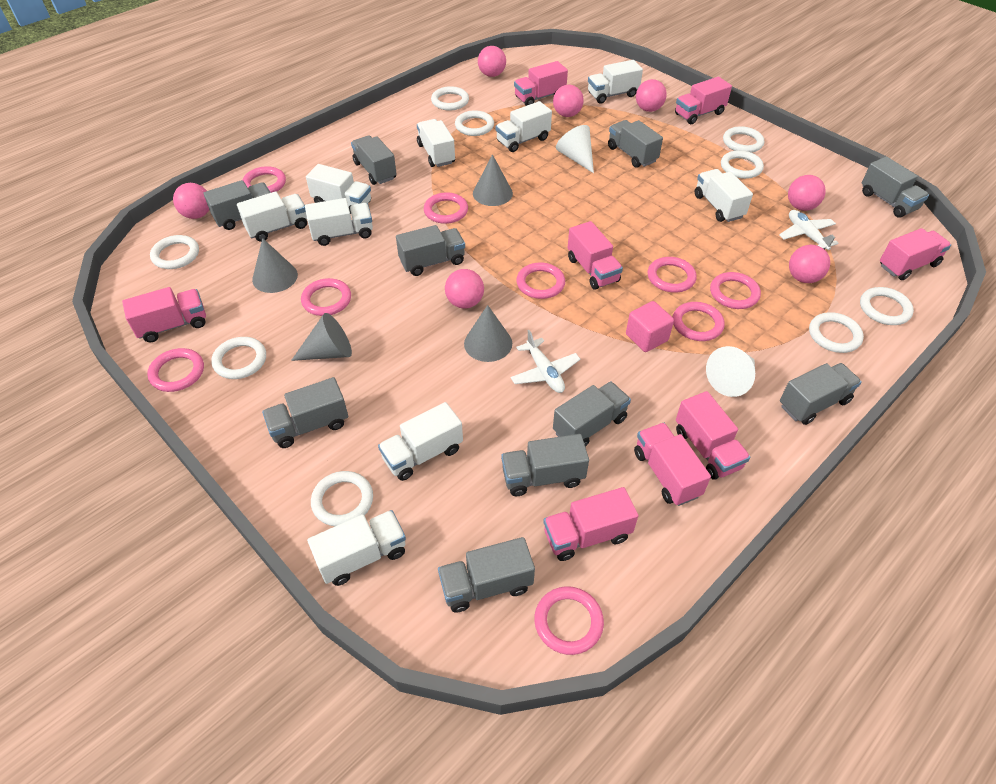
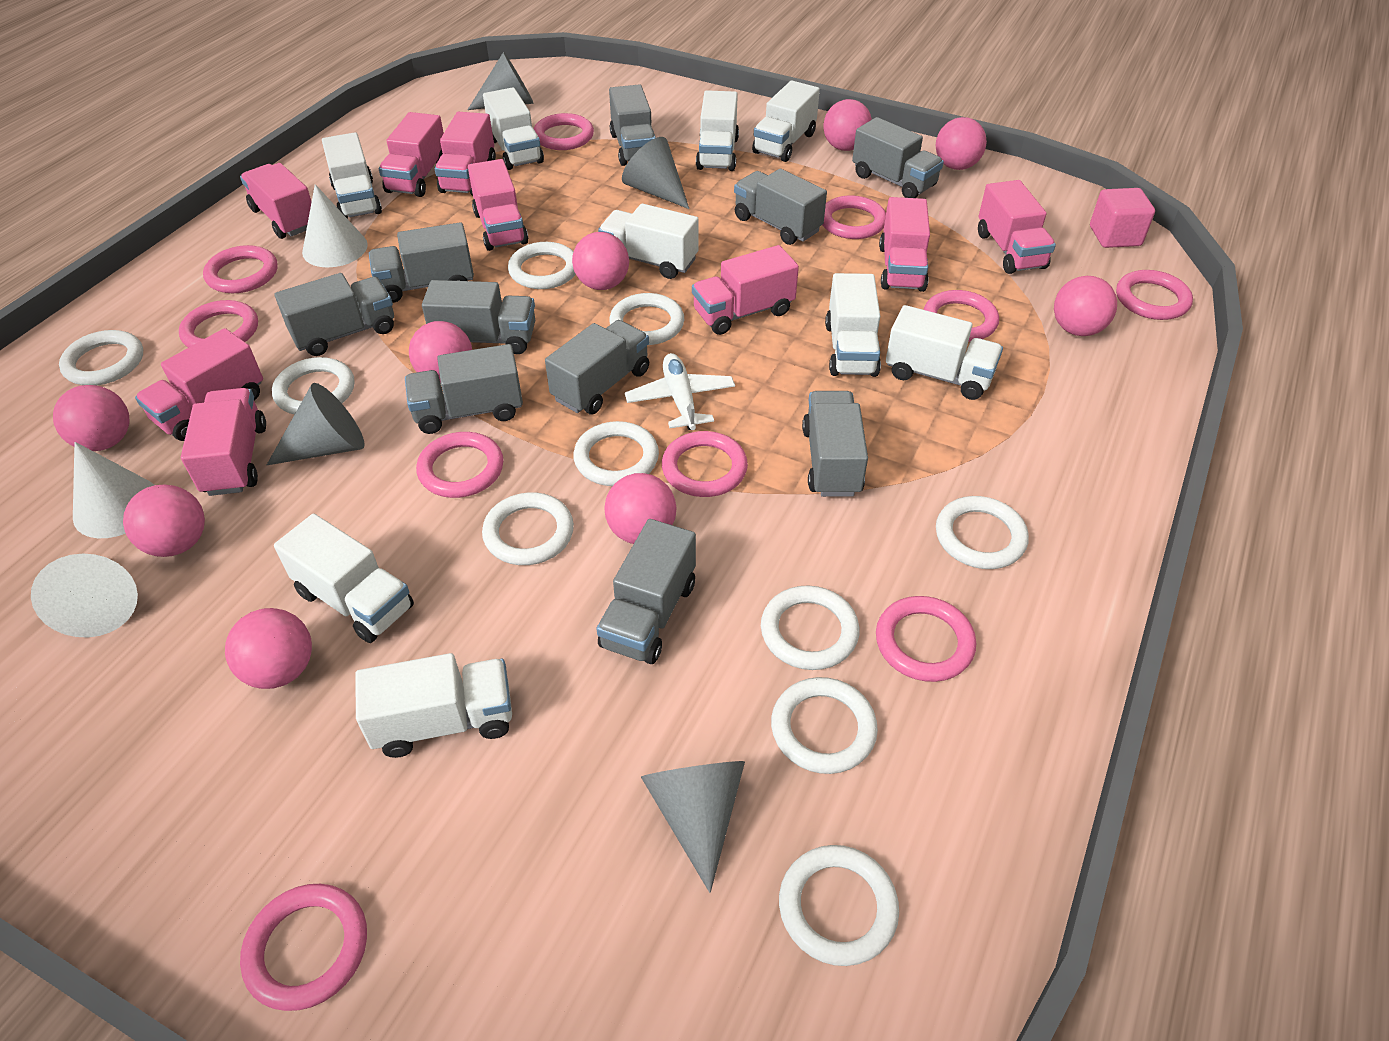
pink ball: 7 -> 9
pink ring: 9 -> 10
pink truck: 8 -> 9
white cone: 2 -> 3
white plane: 2 -> 1
white ring: 9 -> 10

